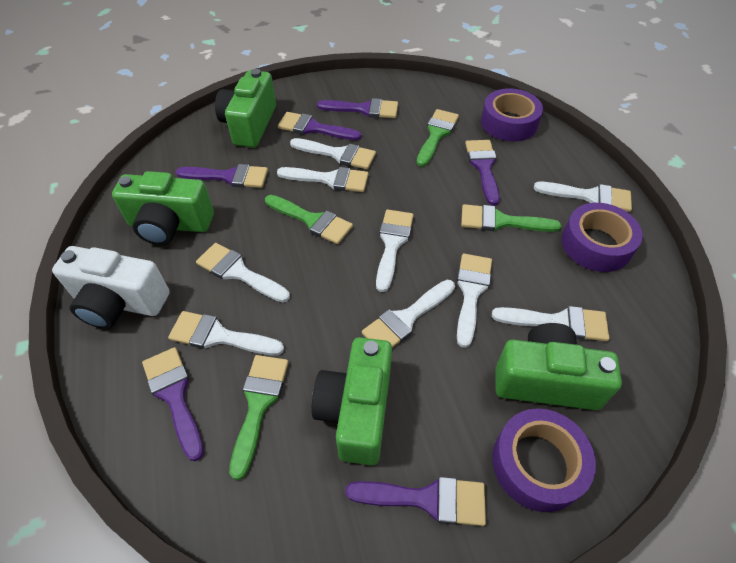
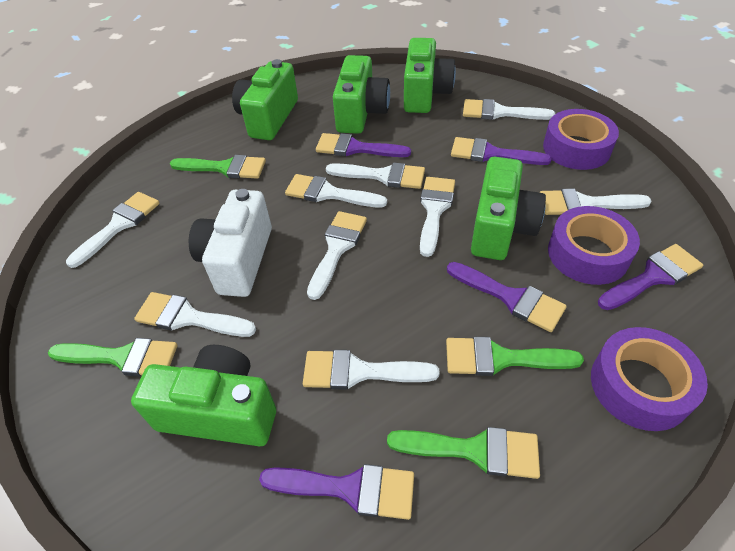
green camera: 4 -> 5
purple brush: 6 -> 5

